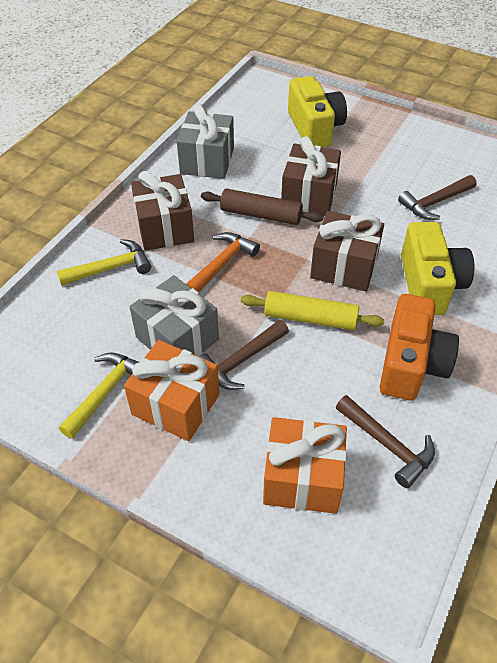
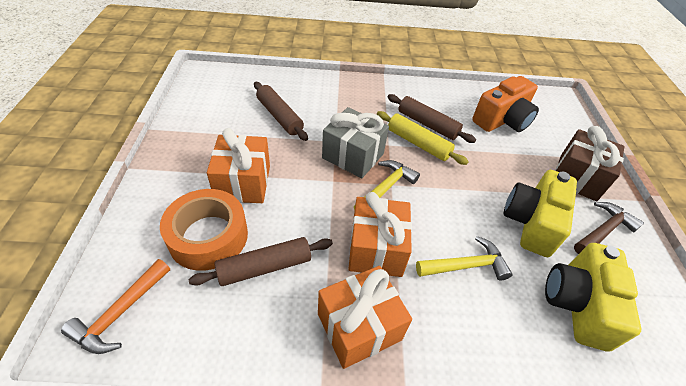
brown gift: 3 -> 1
brown hammer: 3 -> 1
brown rolling pin: 1 -> 3
grey gift: 2 -> 1
orange gift: 2 -> 3
orange tape: 0 -> 1

